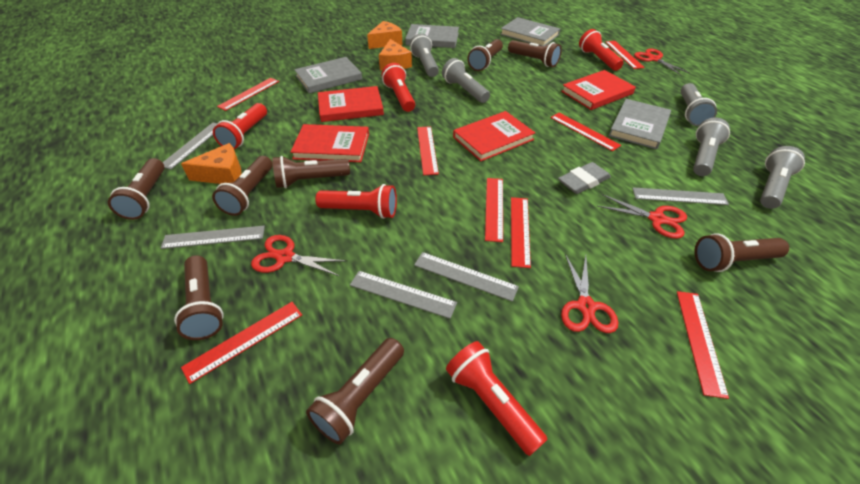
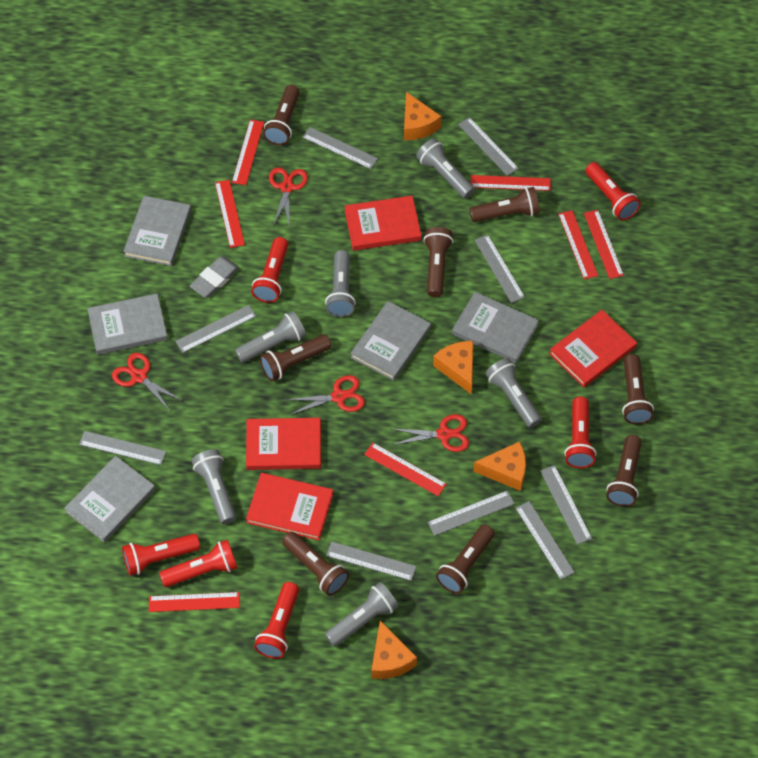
grey book: 4 -> 5
grey flashlight: 5 -> 6
grey ruler: 5 -> 9
orange cheese: 3 -> 4
red flashlight: 5 -> 6
red ruler: 8 -> 7

